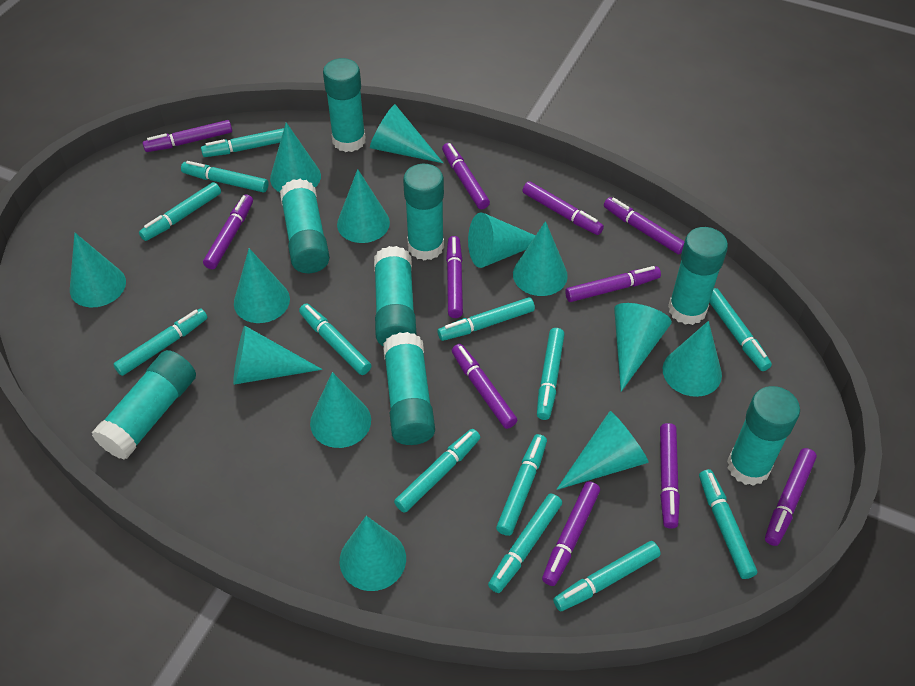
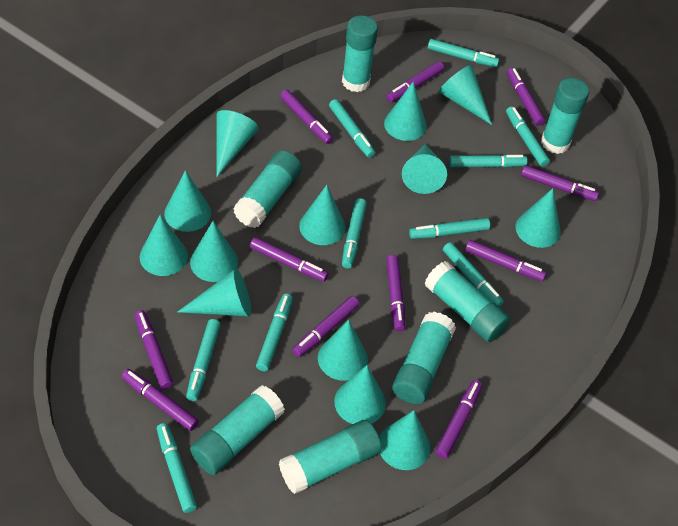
turquoise glue stick: 8 -> 7
turquoise marker: 13 -> 10

